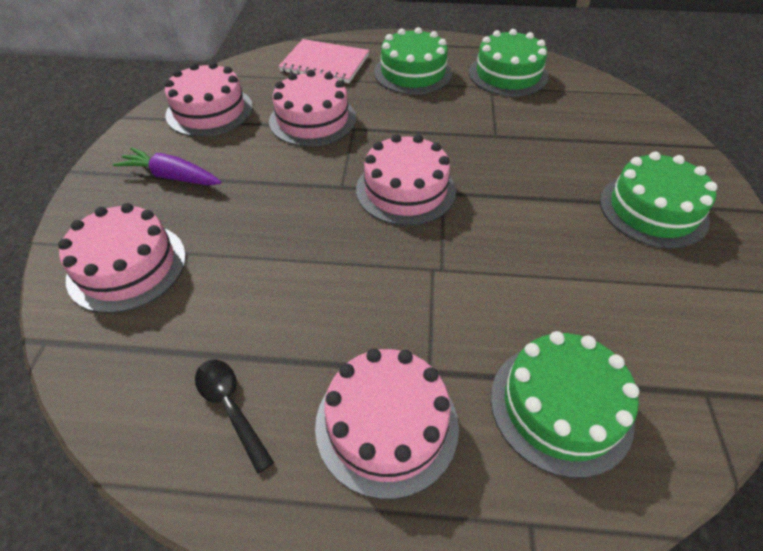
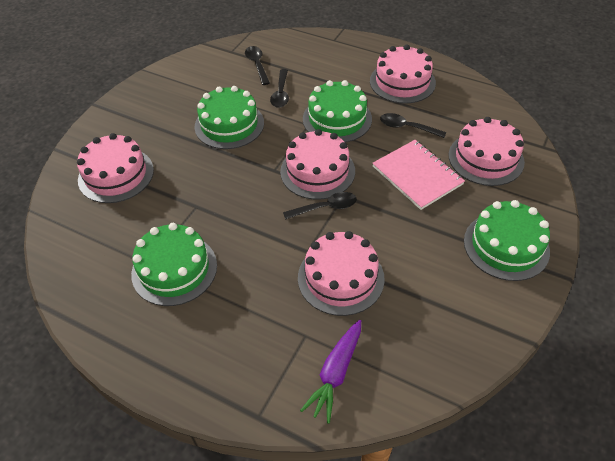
black spoon: 1 -> 4

